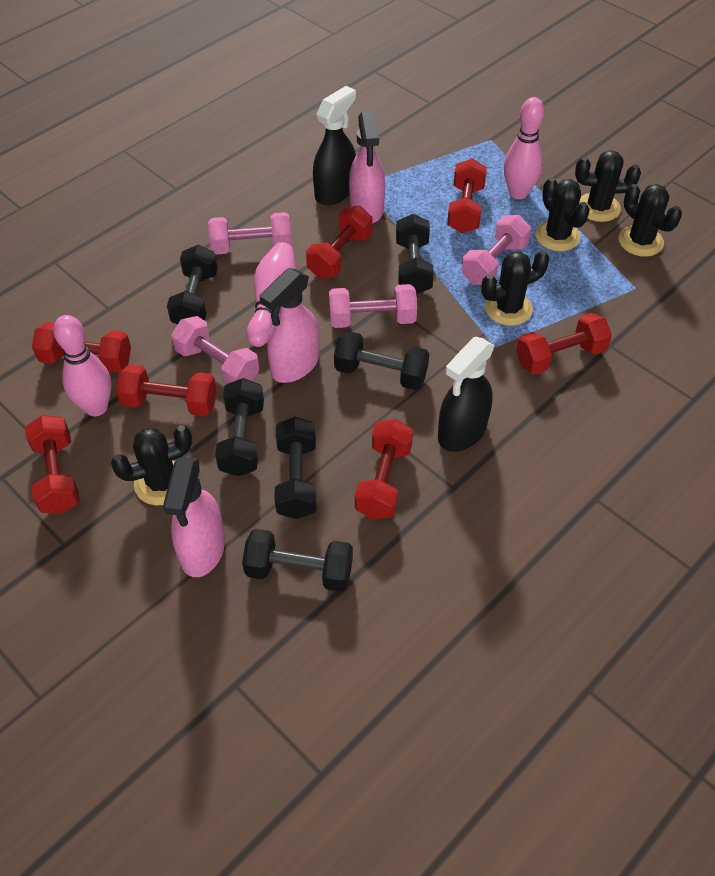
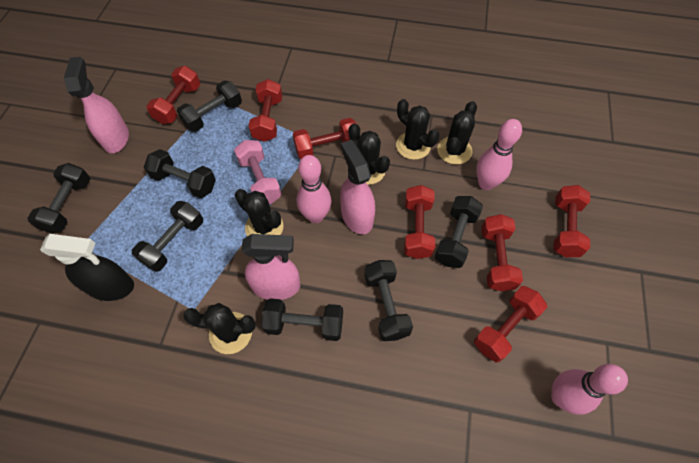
black dumbbell: 6 -> 7
black spray bottle: 2 -> 1
pink dumbbell: 4 -> 1

